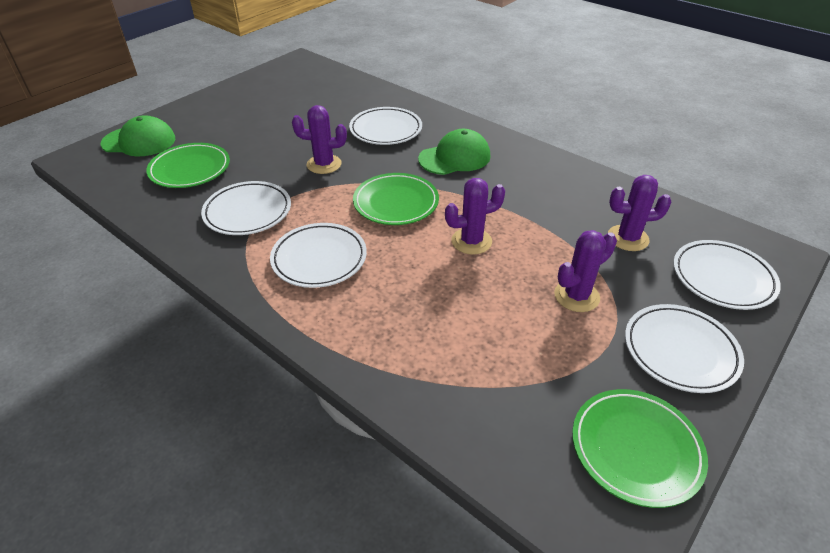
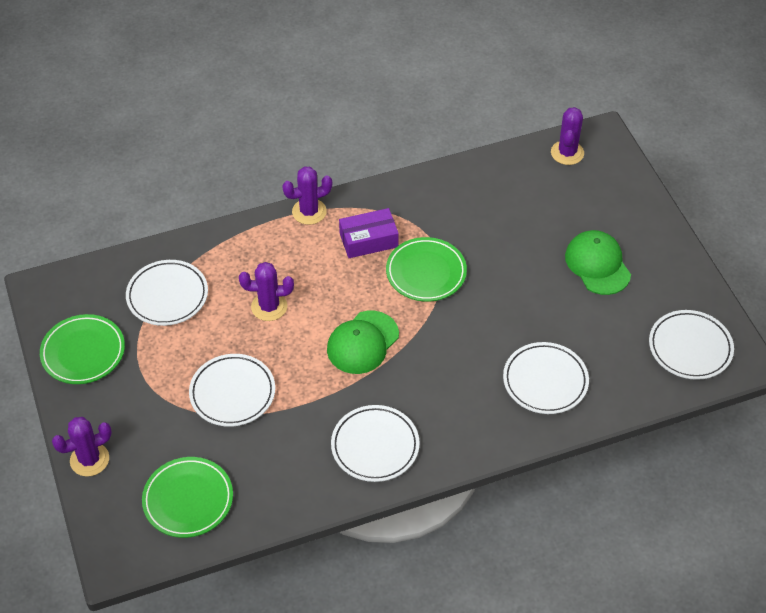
purple box: 0 -> 1

